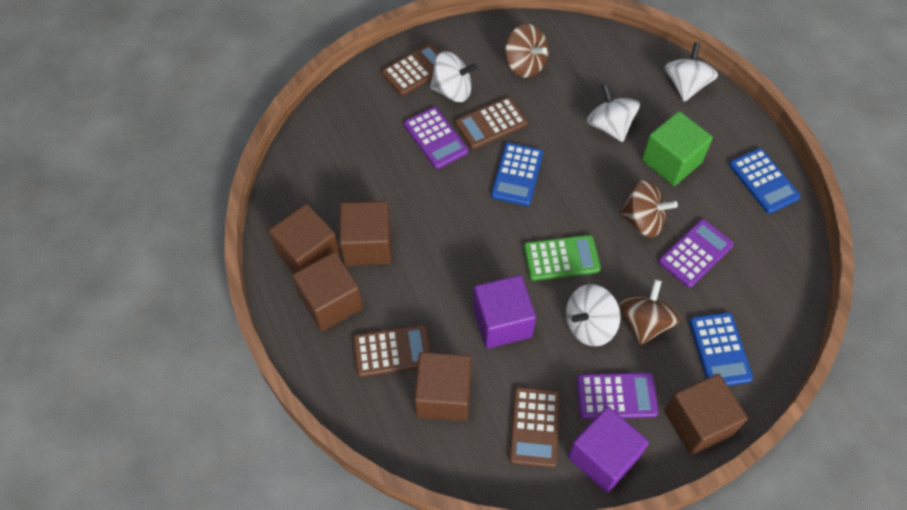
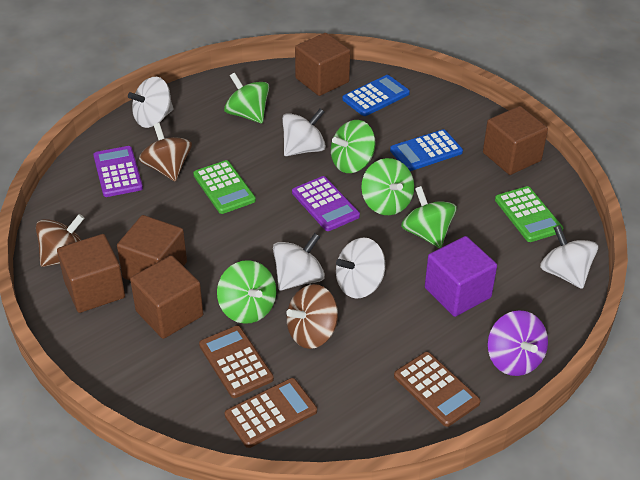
blue calculator: 3 -> 2
brown calculator: 4 -> 3
green calculator: 1 -> 2
green cube: 1 -> 0
green spinning top: 0 -> 5
purple calculator: 3 -> 2
purple cube: 2 -> 1
purple spinning top: 0 -> 1
white spinning top: 4 -> 5

